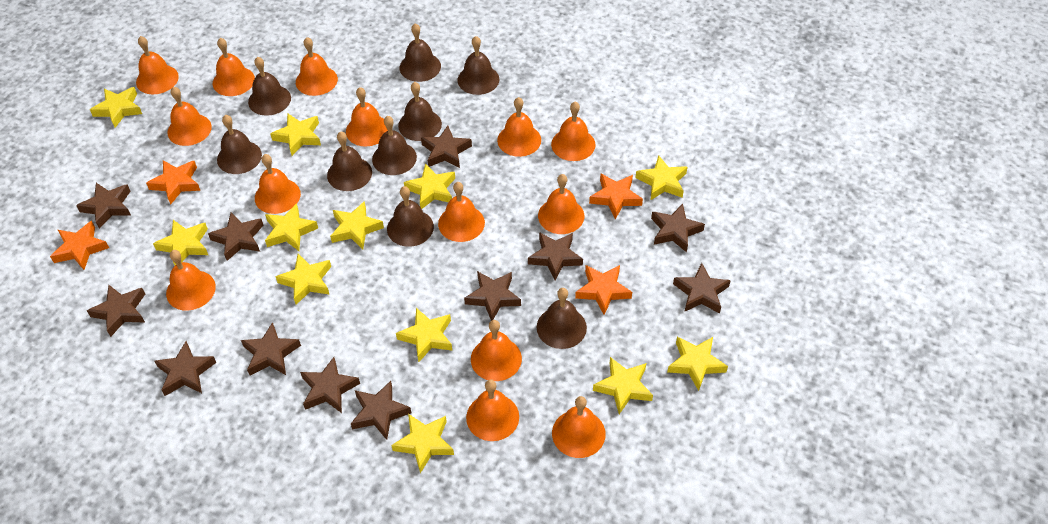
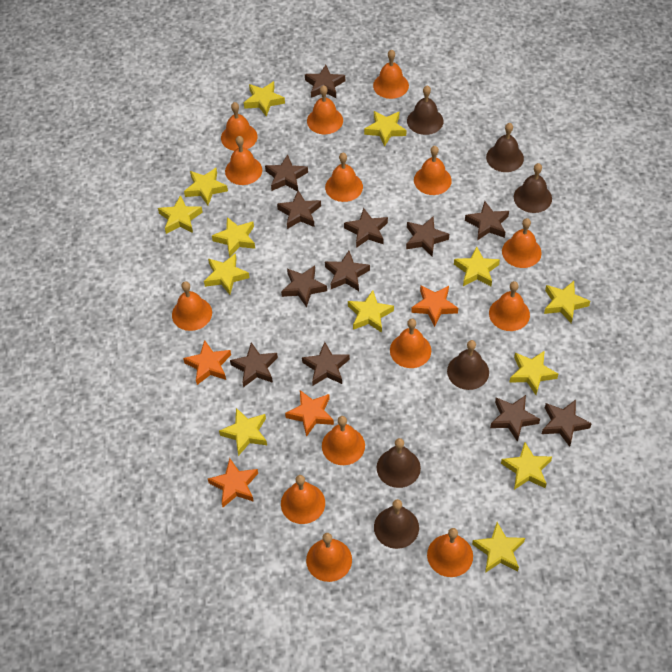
brown bell: 9 -> 6
yellow star: 12 -> 13

